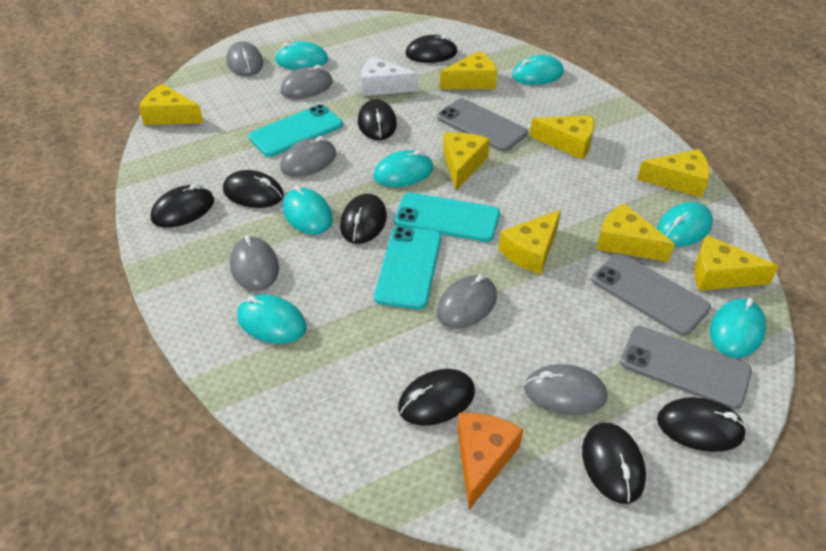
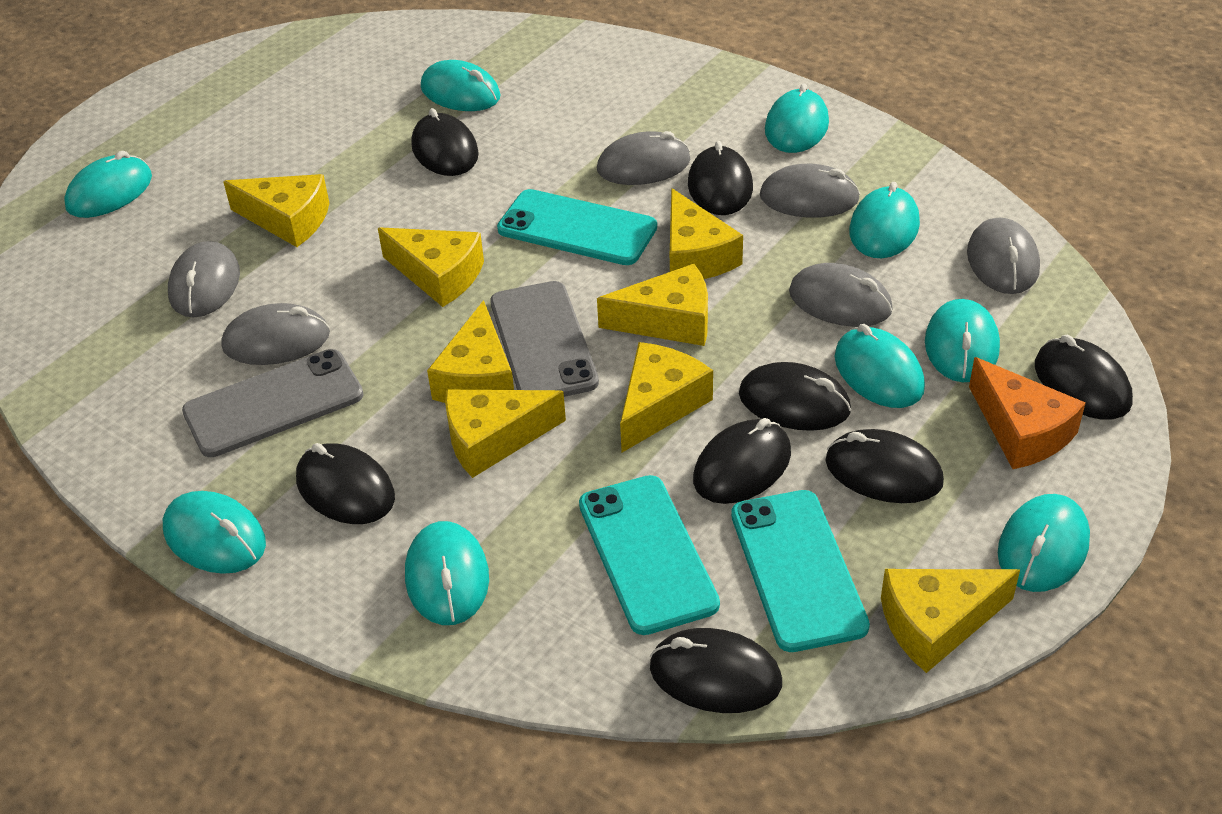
grey phone: 3 -> 2
turquoise mouse: 7 -> 9
white cheese: 1 -> 0

